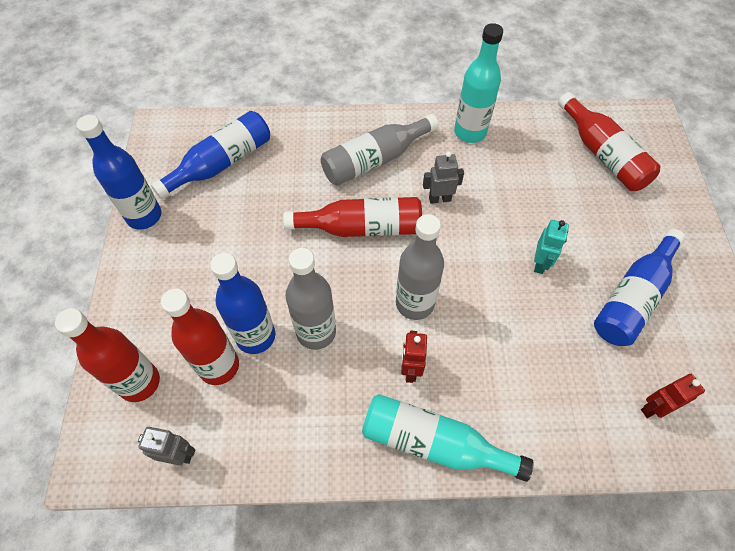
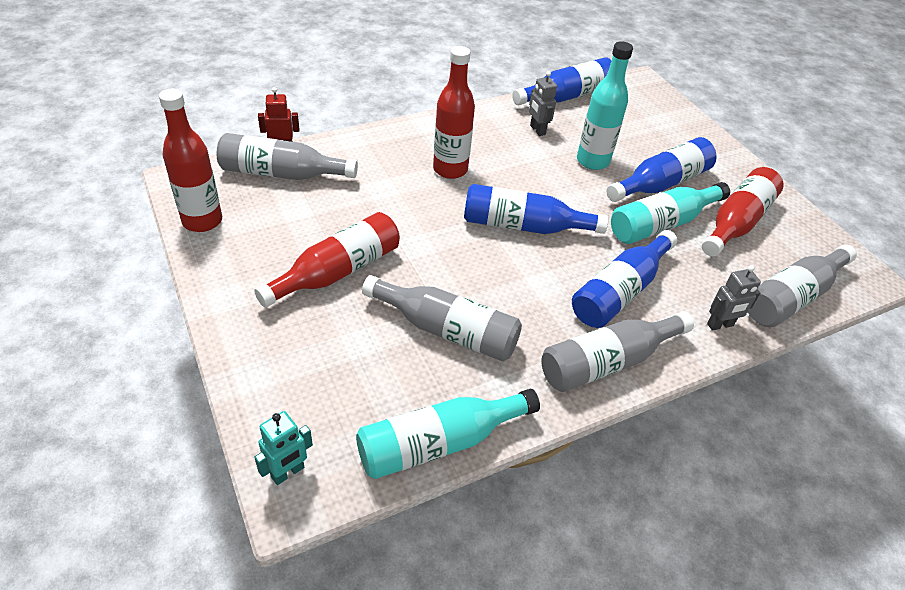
grey bottle: 3 -> 4
red robot: 2 -> 1
turquoise bottle: 2 -> 3

